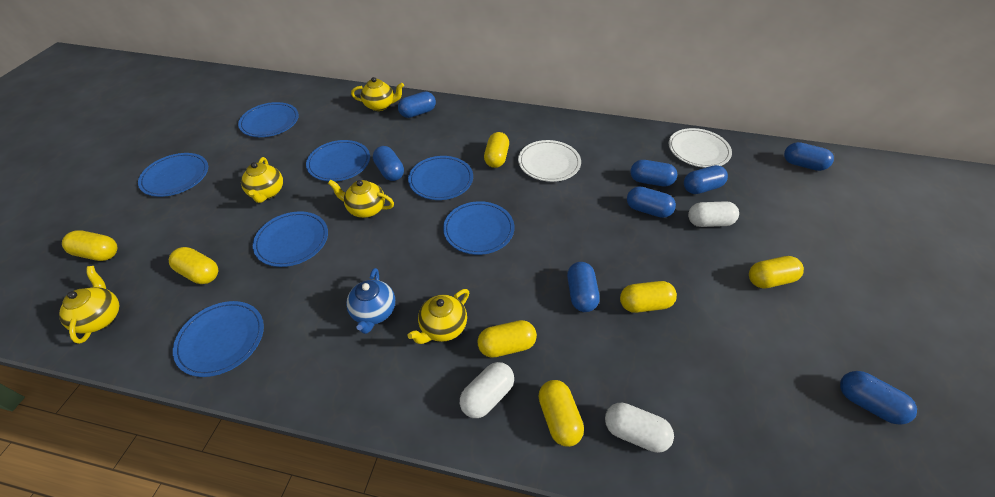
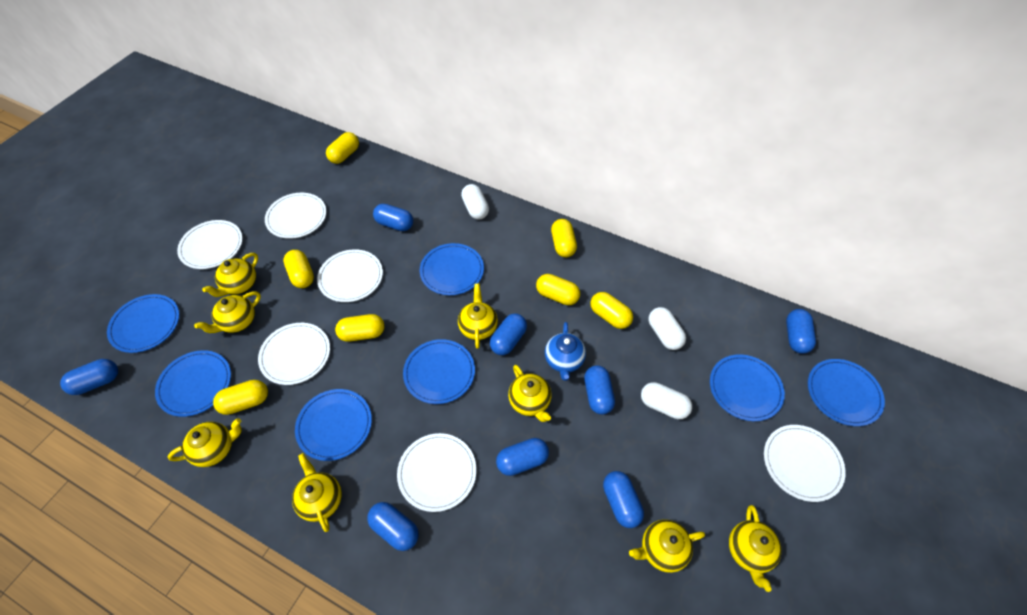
white plate: 2 -> 6
yellow teapot: 5 -> 8

